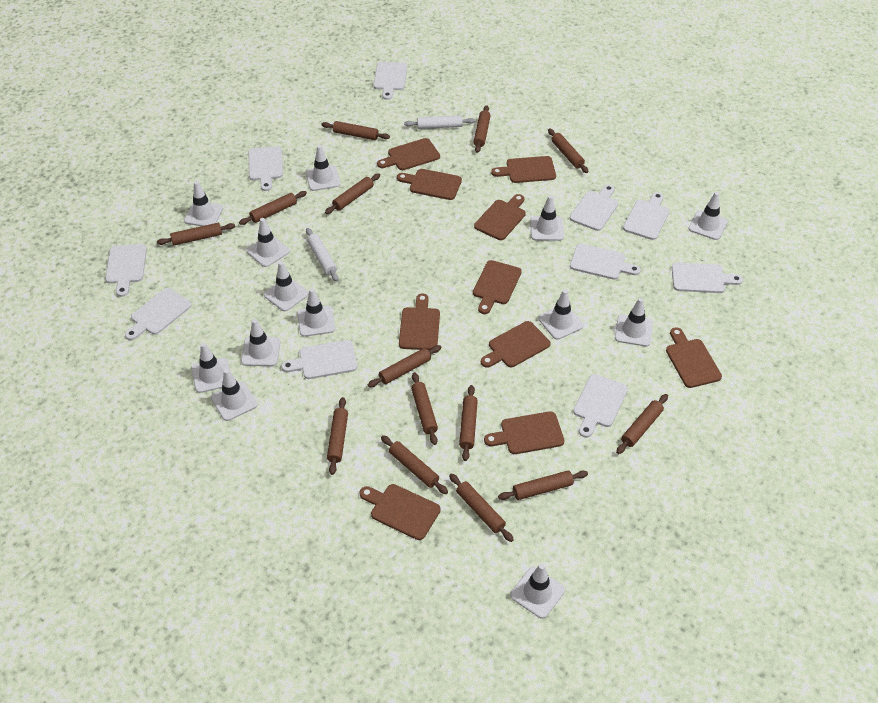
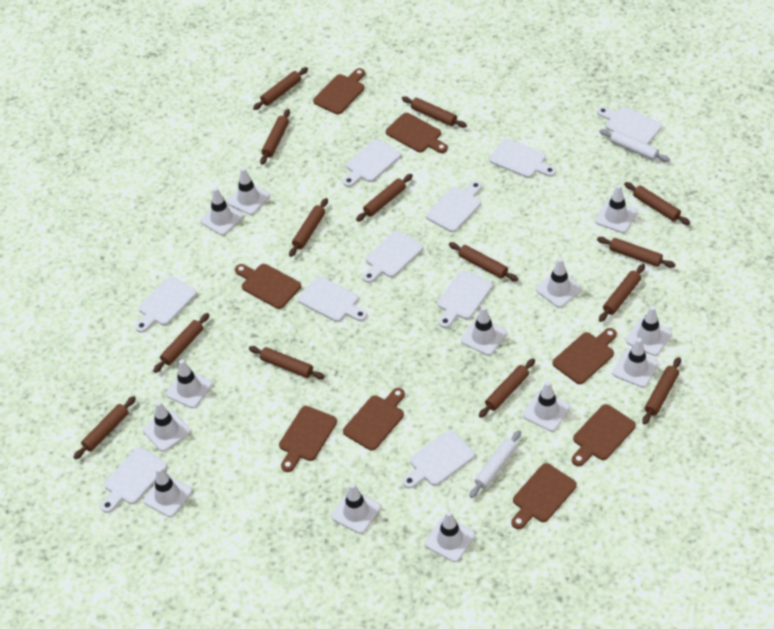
brown cutting board: 10 -> 8

